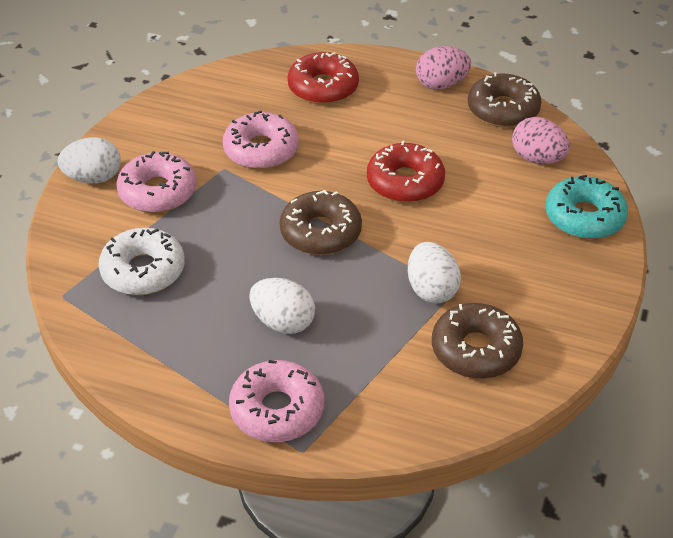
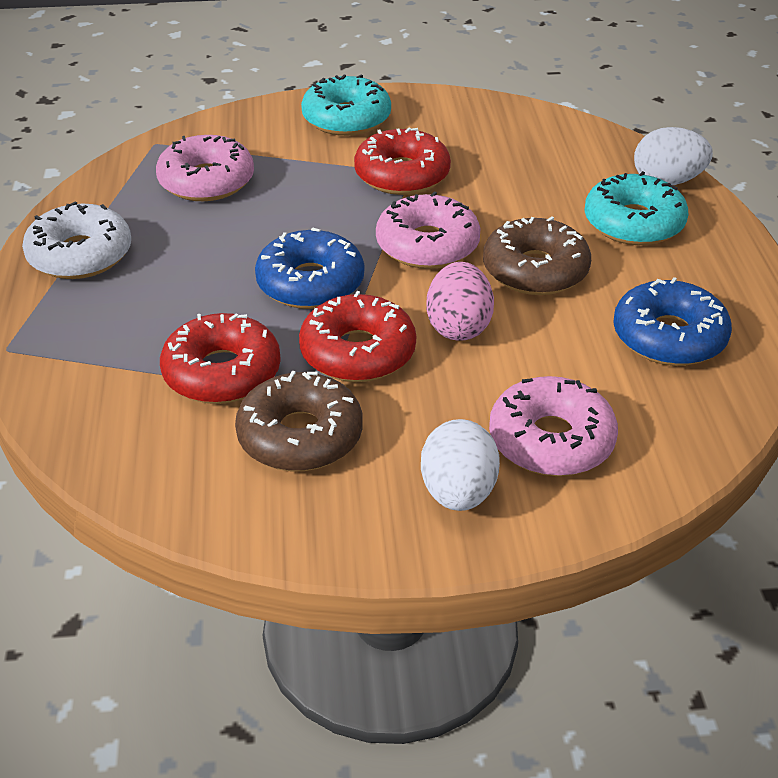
blue donut: 0 -> 2
brown donut: 3 -> 2
pink egg: 2 -> 1
red donut: 2 -> 3
turquoise donut: 1 -> 2
white egg: 3 -> 2

